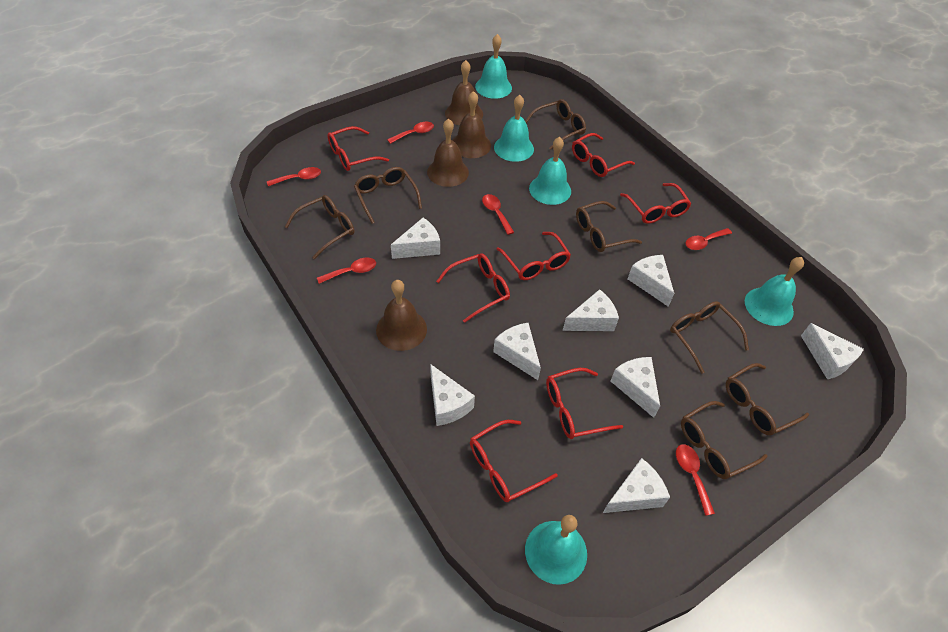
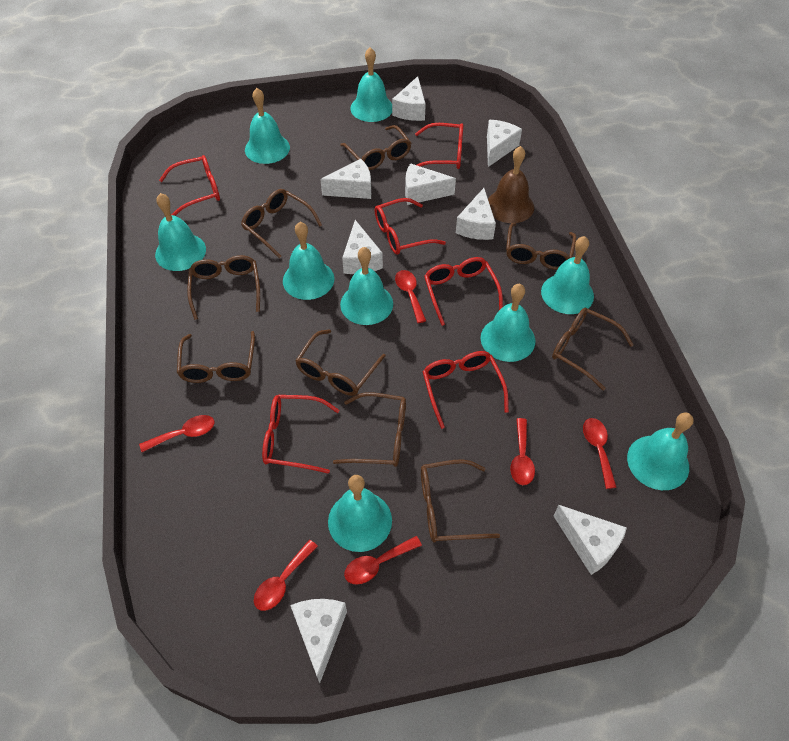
brown bell: 4 -> 1
brown glasses: 7 -> 9
red glasses: 7 -> 6
turquoise bell: 5 -> 9

